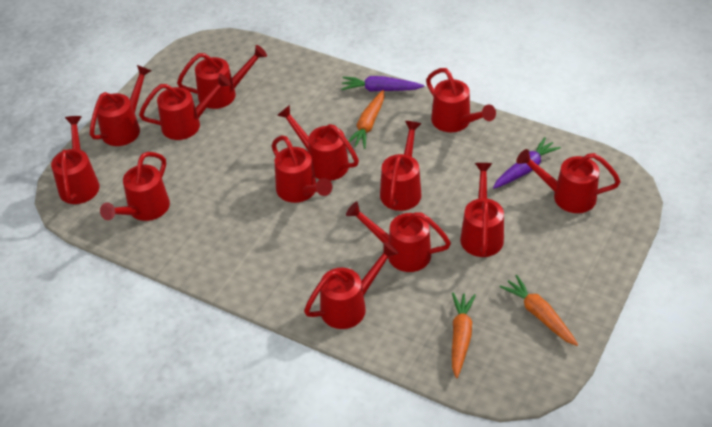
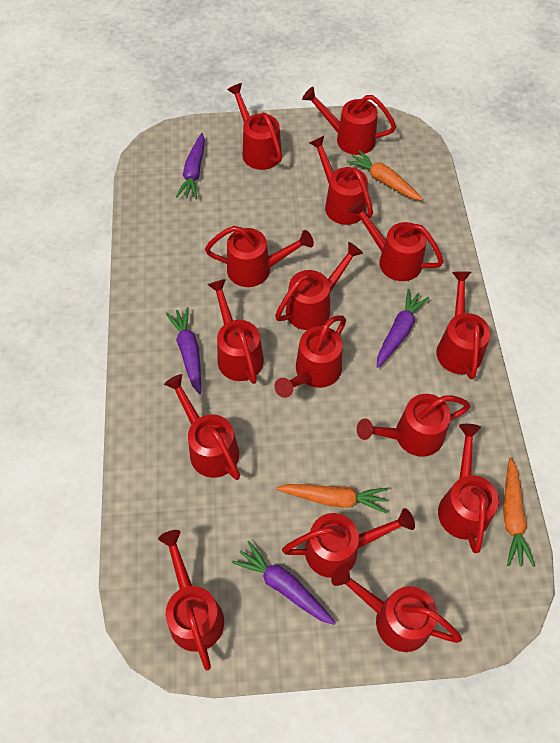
purple carrot: 2 -> 4
red watering can: 13 -> 15

